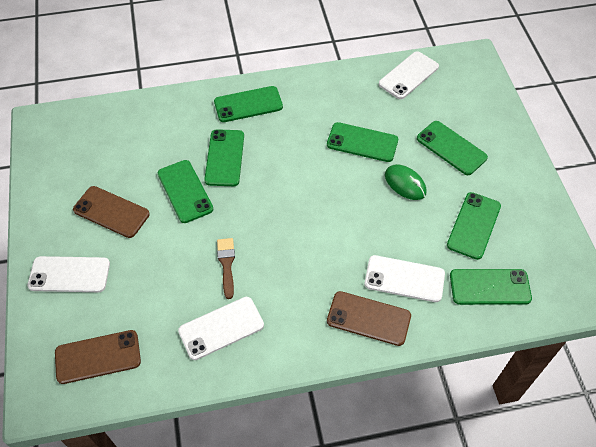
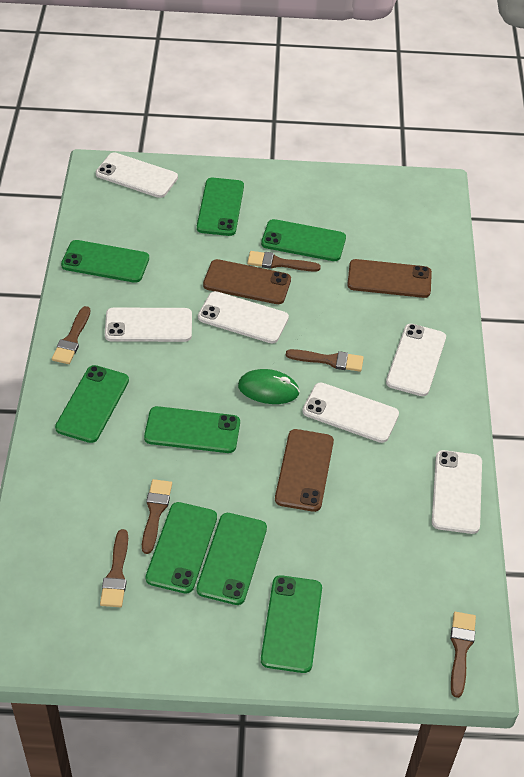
brown brush: 1 -> 6
green phone: 7 -> 8
white phone: 4 -> 6

